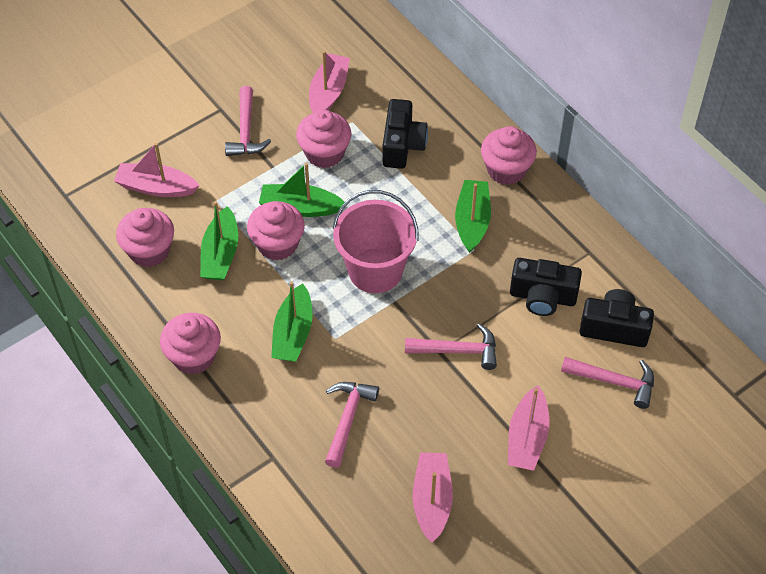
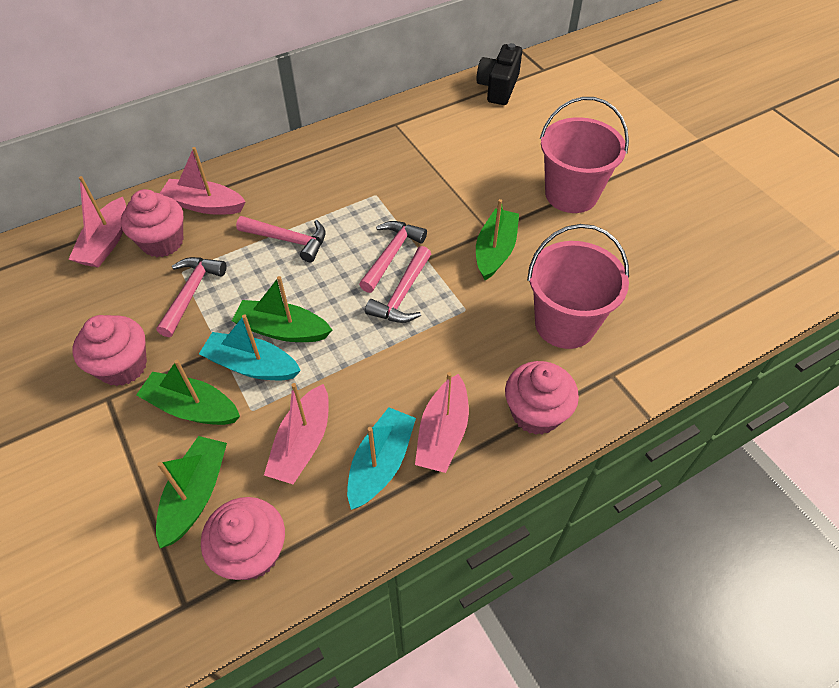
black camera: 3 -> 1
pink bucket: 1 -> 2
pink cupcake: 5 -> 4
turquoise boat: 0 -> 2

